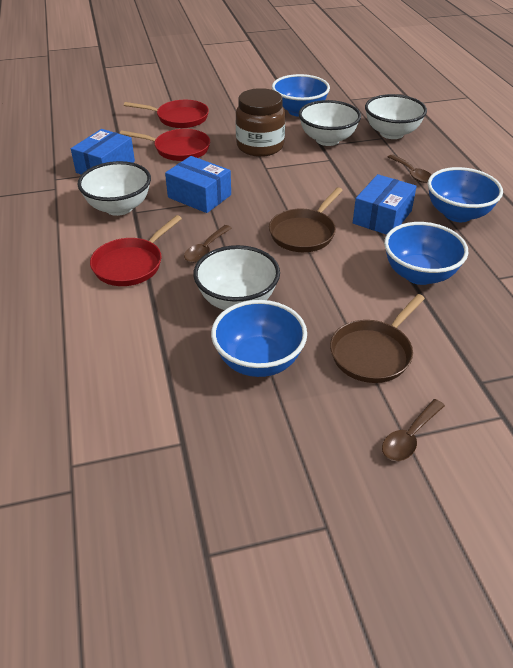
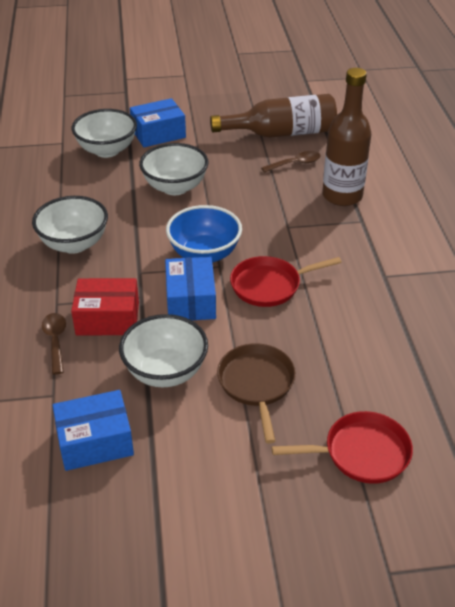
blue bowl: 4 -> 1
brown bottle: 0 -> 2
brown jar: 1 -> 0
brown pan: 2 -> 1
brown spoon: 3 -> 2
red box: 0 -> 1
red pan: 3 -> 2

